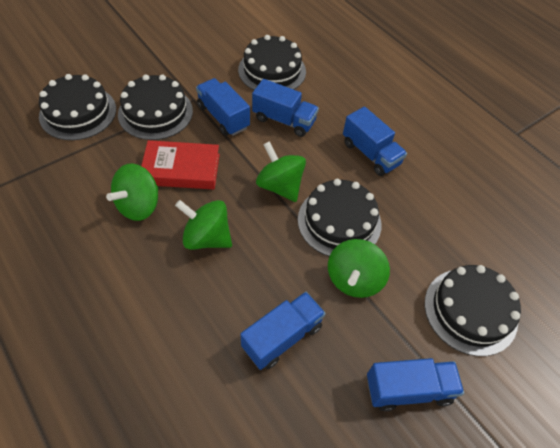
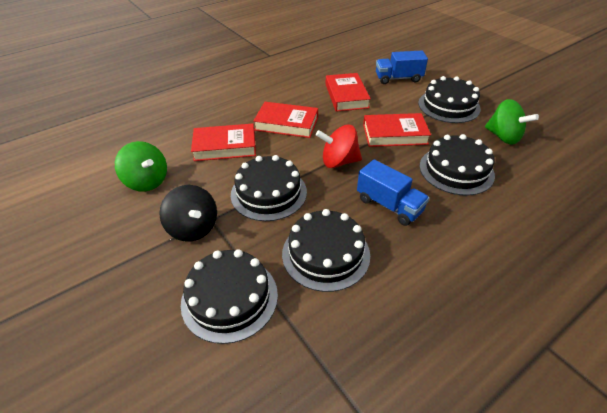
black spinning top: 0 -> 1
blue truck: 5 -> 2
green spinning top: 4 -> 2
red book: 1 -> 4
red spinning top: 0 -> 1

